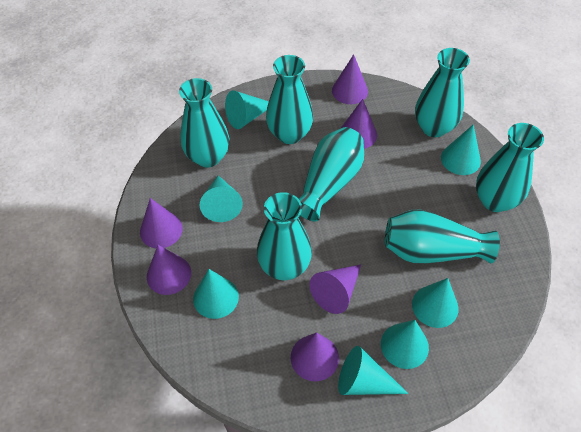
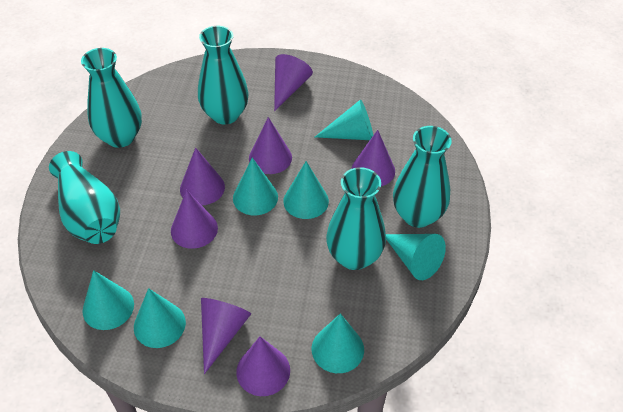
purple cone: 6 -> 7
turquoise vase: 7 -> 5

